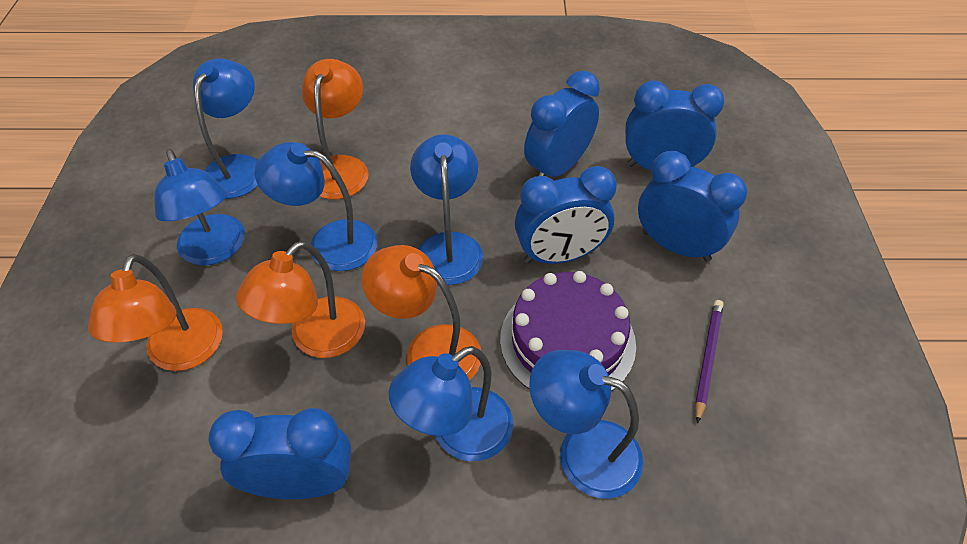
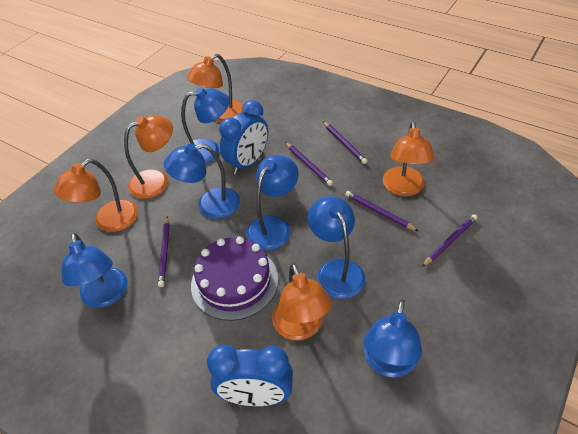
blue clock: 5 -> 2
orange lamp: 4 -> 5
purple pencil: 1 -> 5

